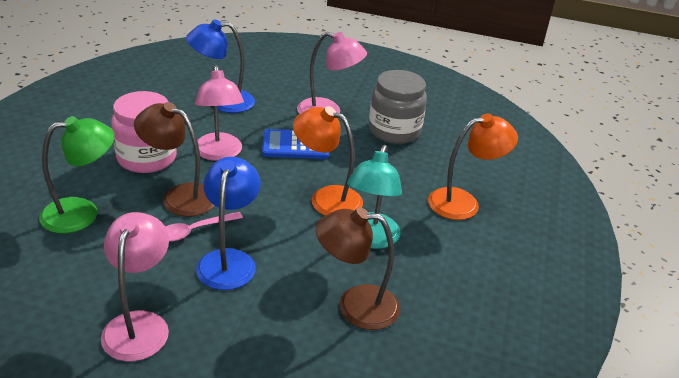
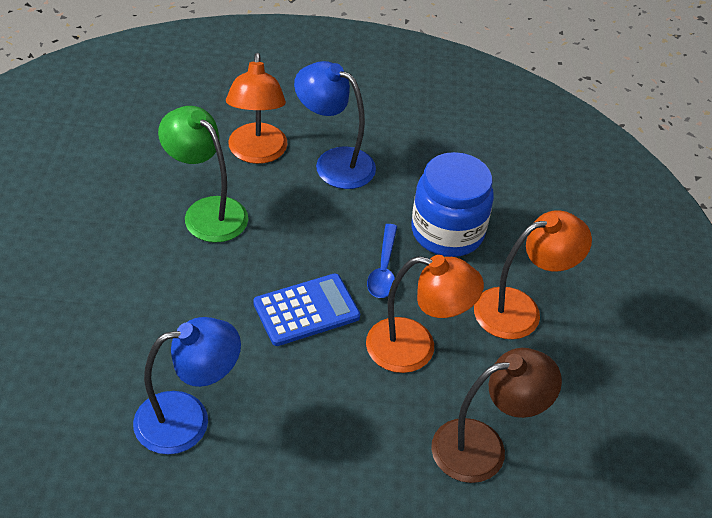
blue jar: 0 -> 1
blue spoon: 0 -> 1
brown lamp: 2 -> 1
grey jar: 1 -> 0
orange lamp: 2 -> 3
pink jar: 1 -> 0
pink lamp: 3 -> 0
pink spoon: 1 -> 0
turquoise lamp: 1 -> 0

